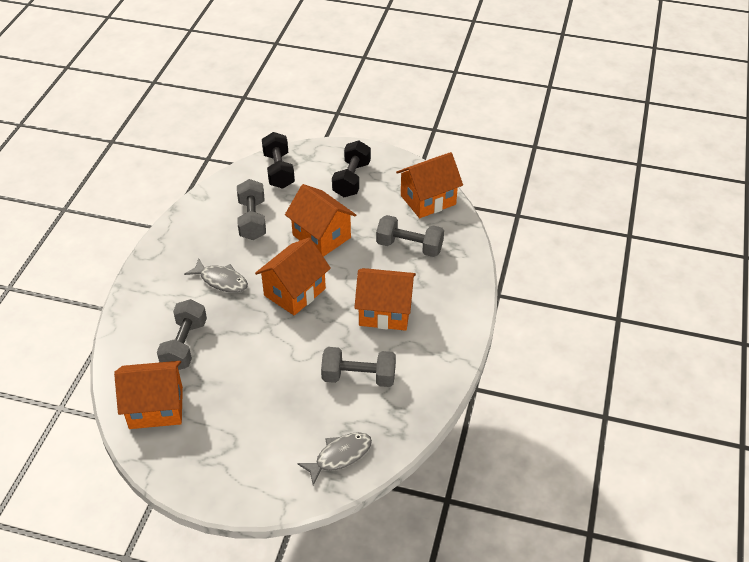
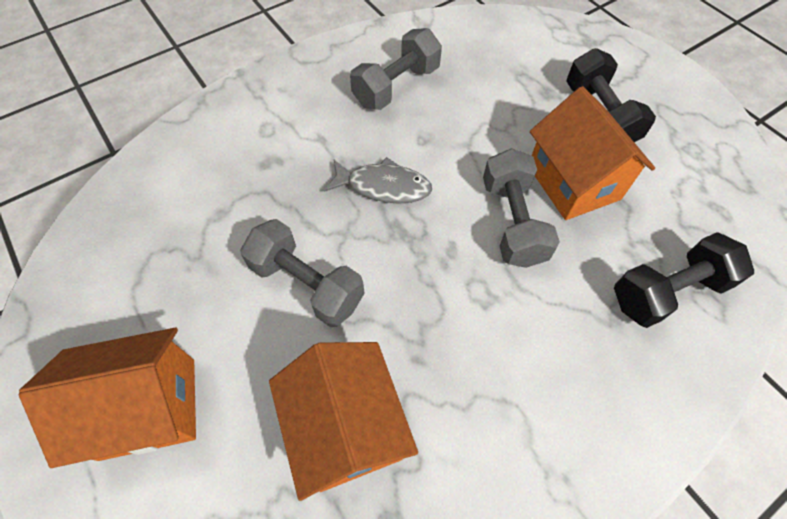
grey dumbbell: 4 -> 3
grey fish: 2 -> 1
orange house: 5 -> 3

